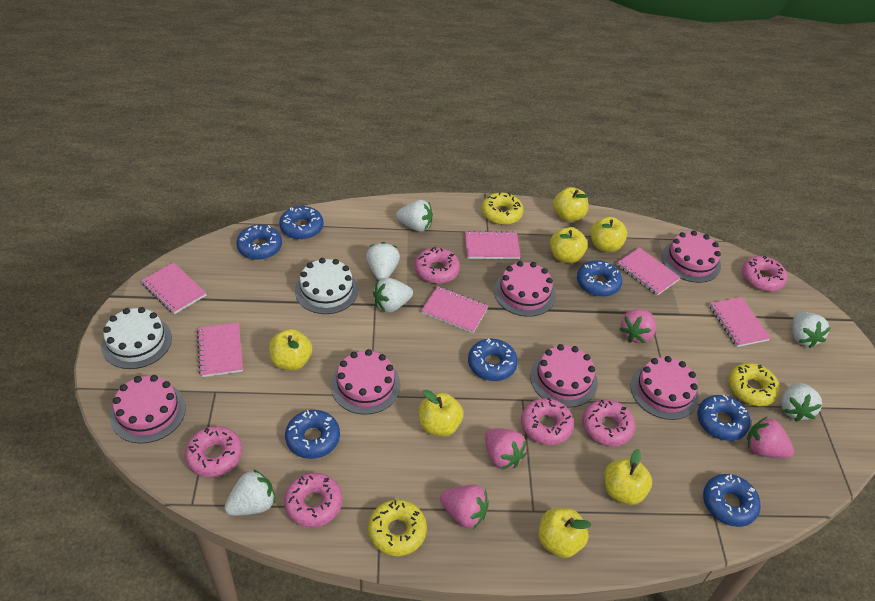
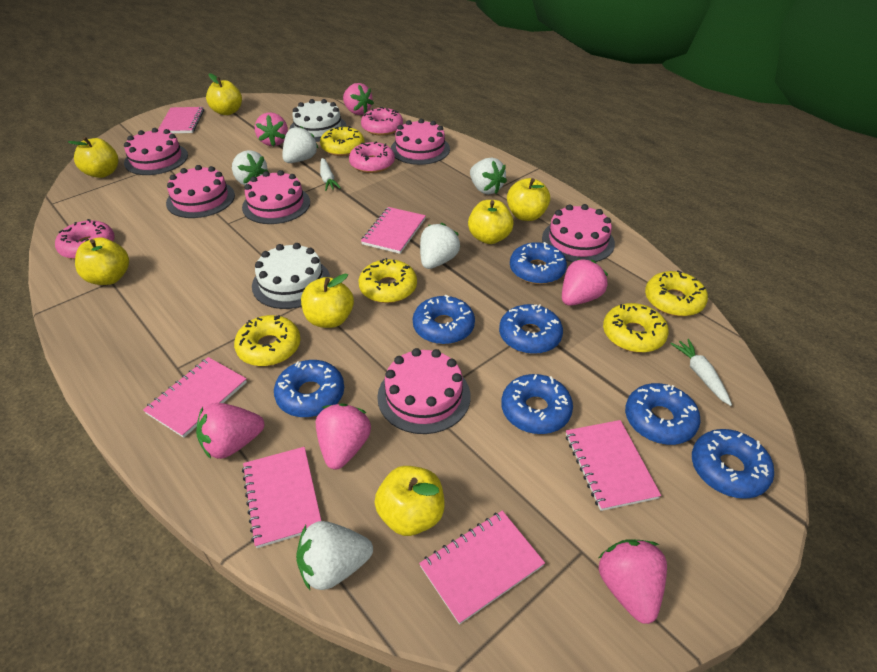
pink donut: 6 -> 3
pink strawberry: 4 -> 6
white carrot: 0 -> 2
white strawberry: 6 -> 5
yellow donut: 3 -> 5

